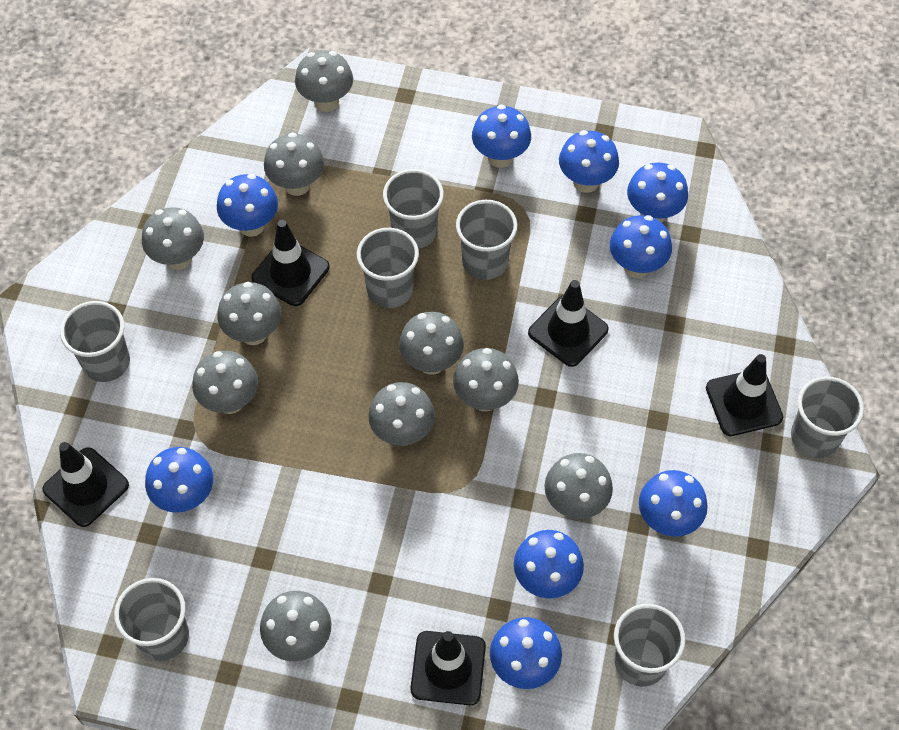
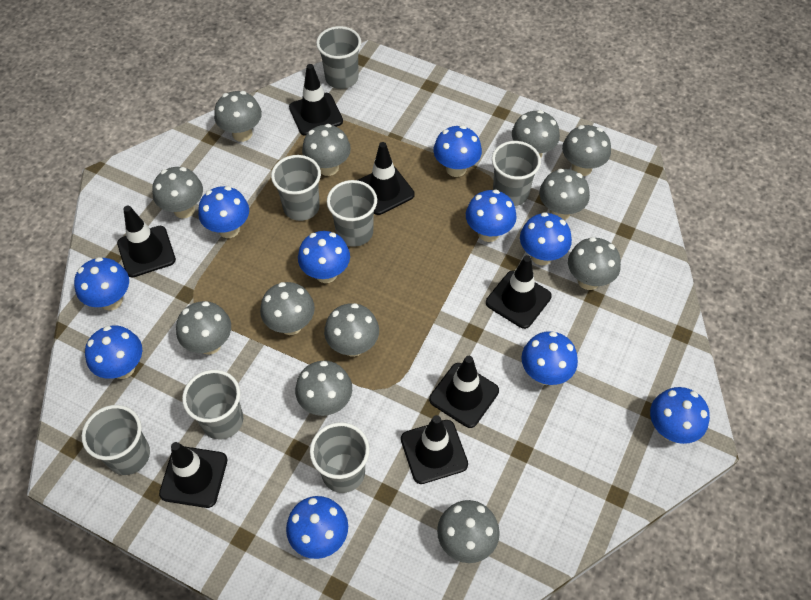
black traffic cone: 5 -> 7
blue mushroom: 9 -> 10
grey mushroom: 10 -> 12

